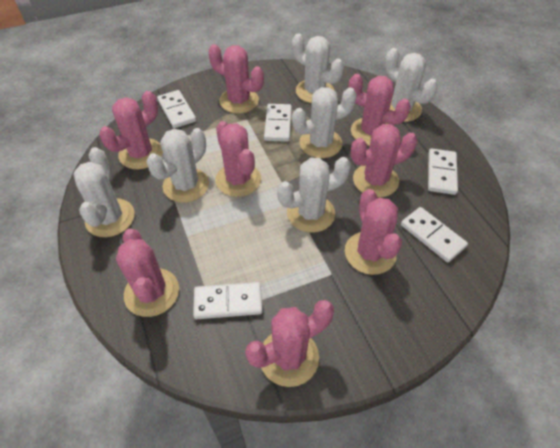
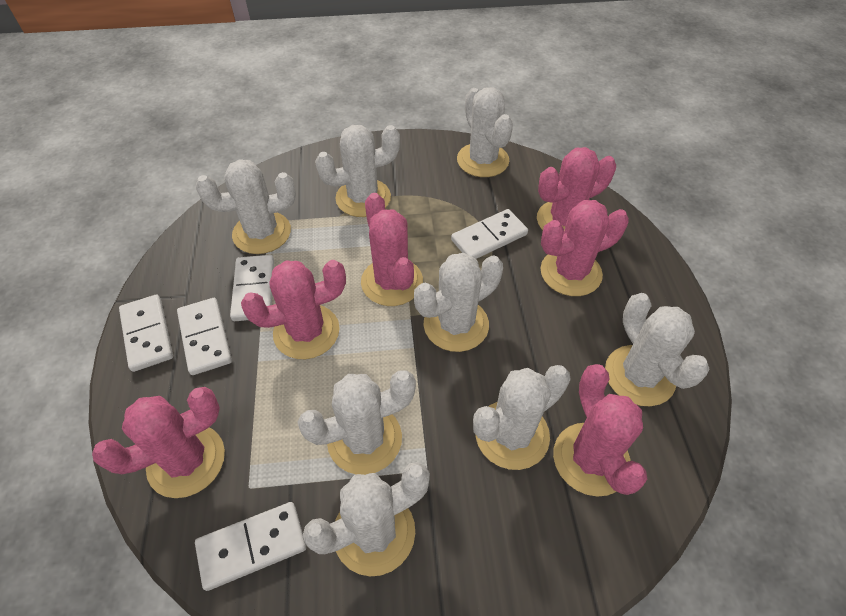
pink cactus: 8 -> 6
white cactus: 6 -> 8

